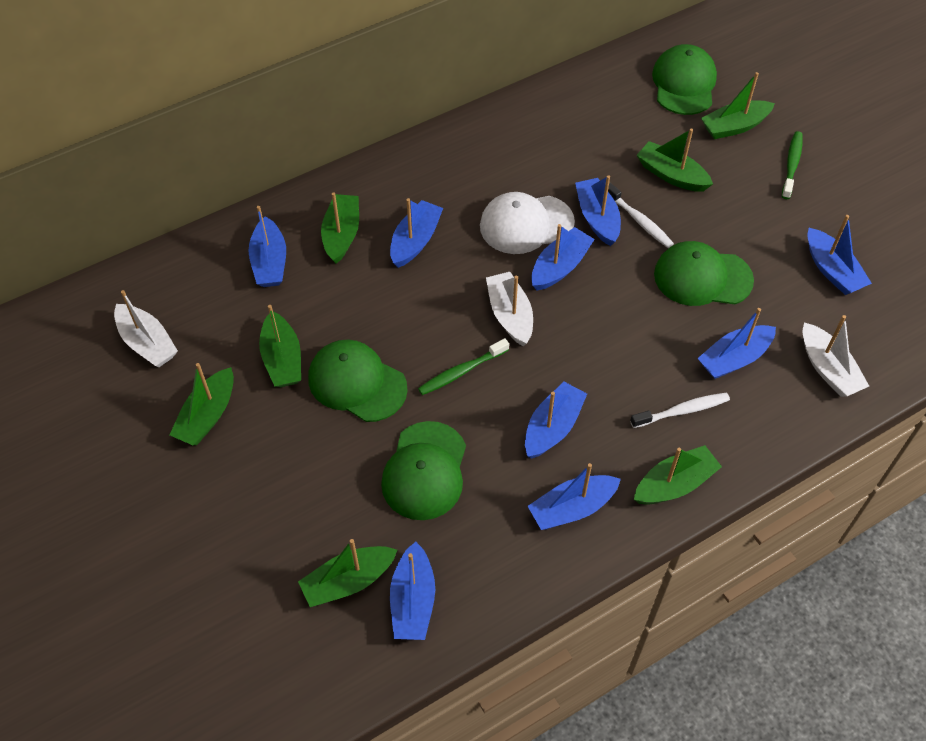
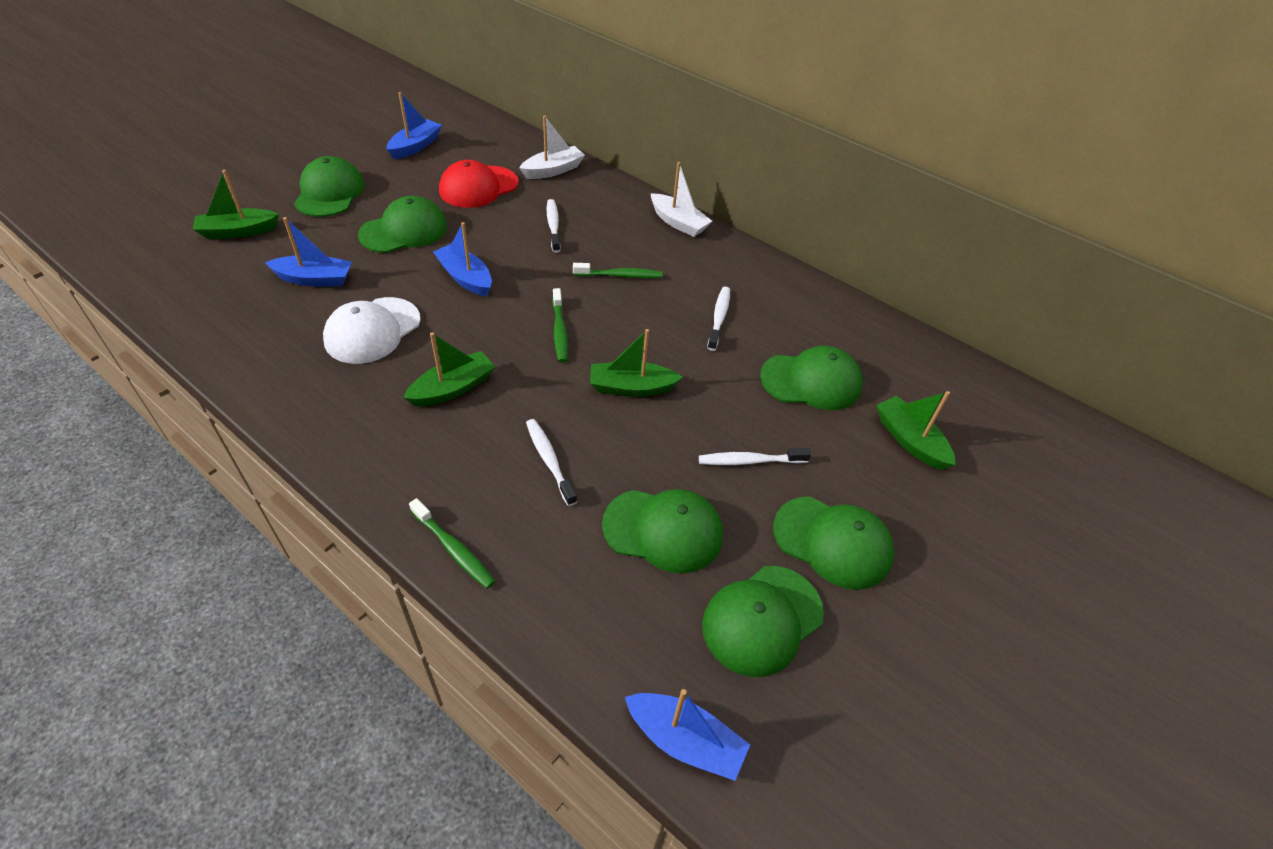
blue boat: 9 -> 4
green boat: 7 -> 4
green cap: 4 -> 6
green toothbrush: 2 -> 3
red cap: 0 -> 1
white boat: 3 -> 2
white toothbrush: 2 -> 4

